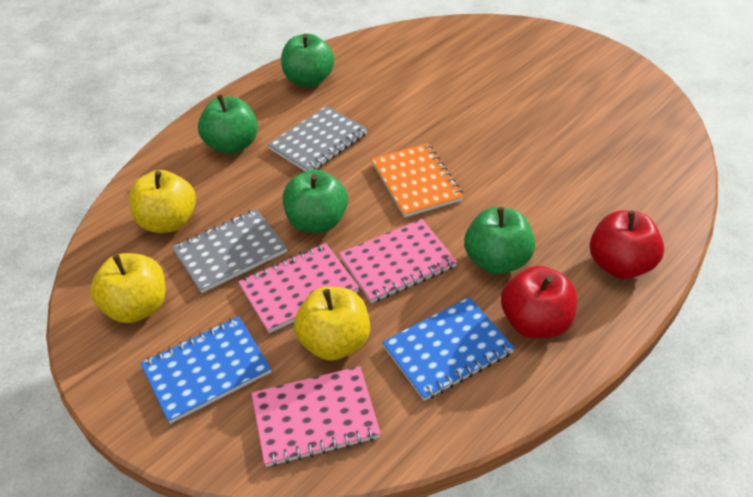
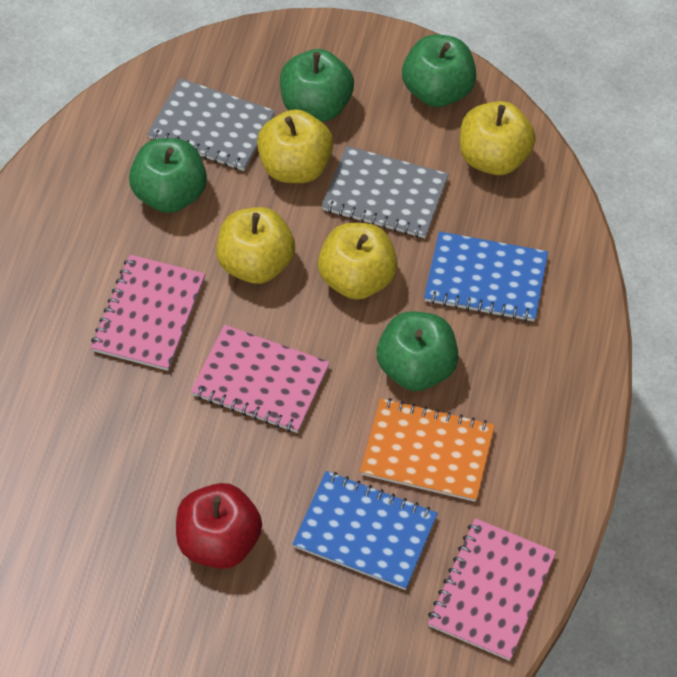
red apple: 2 -> 1
yellow apple: 3 -> 4

